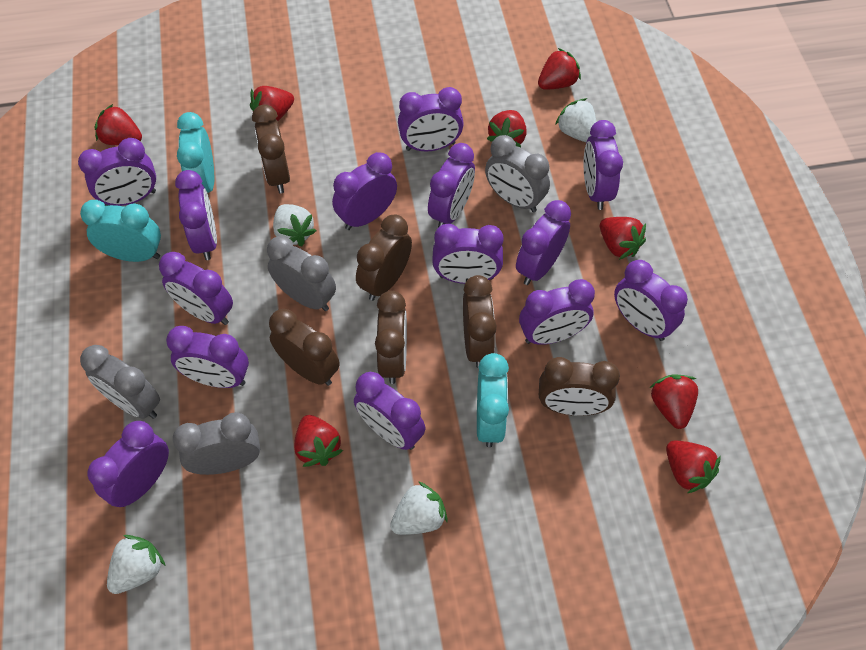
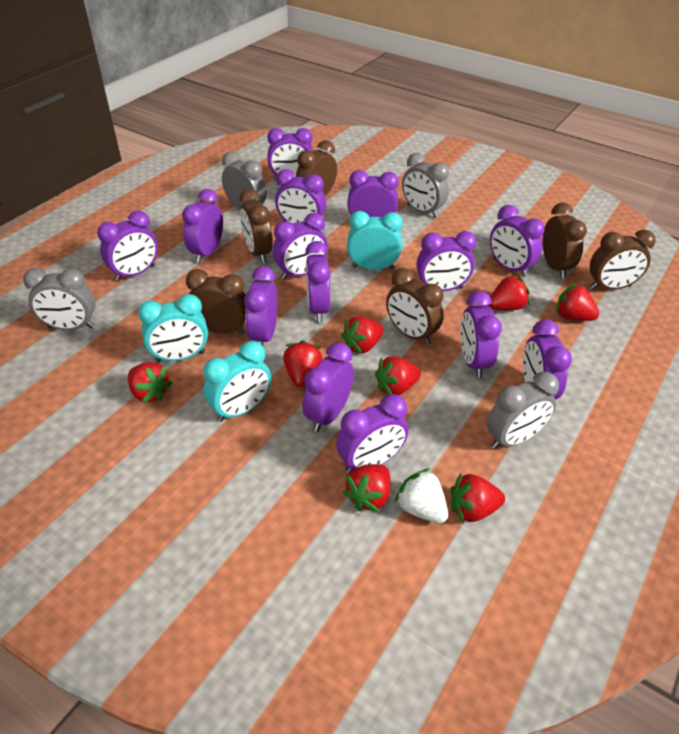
white strawberry: 4 -> 1

